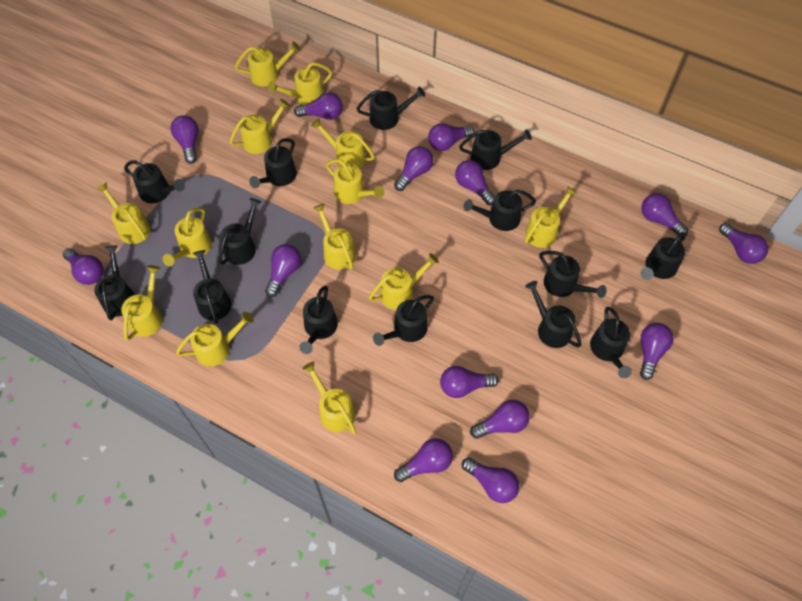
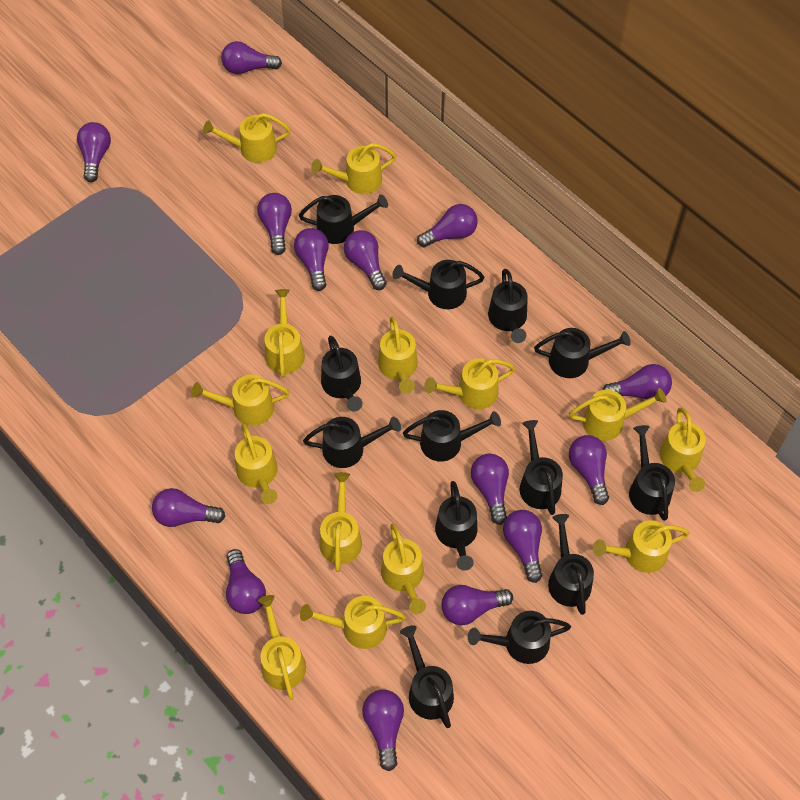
black watering can: 14 -> 13
yellow watering can: 13 -> 14

